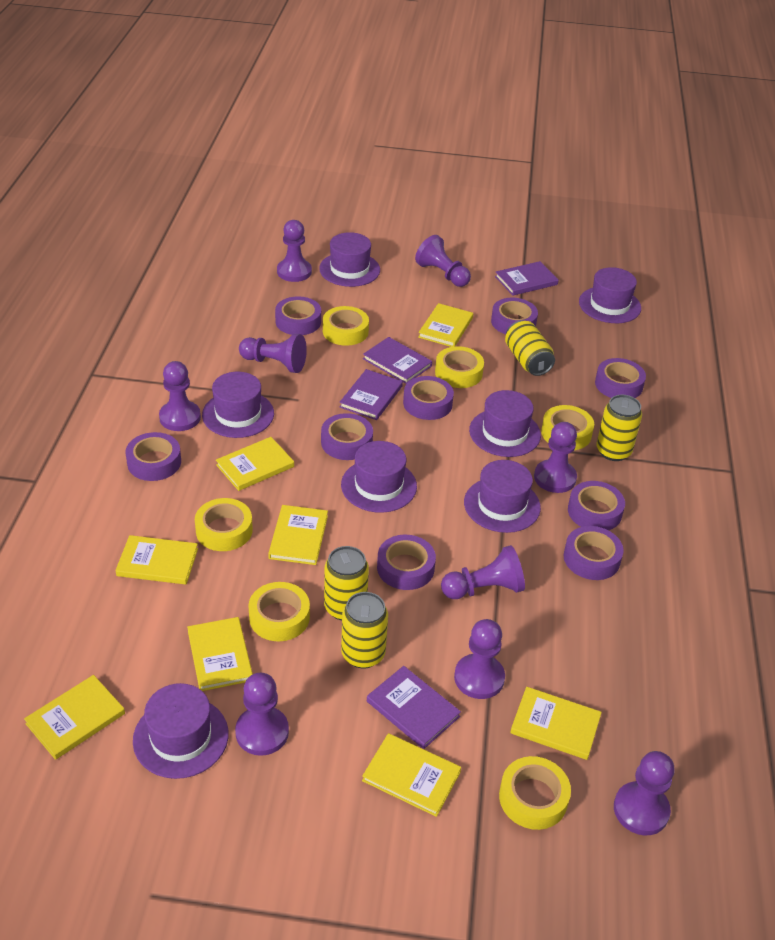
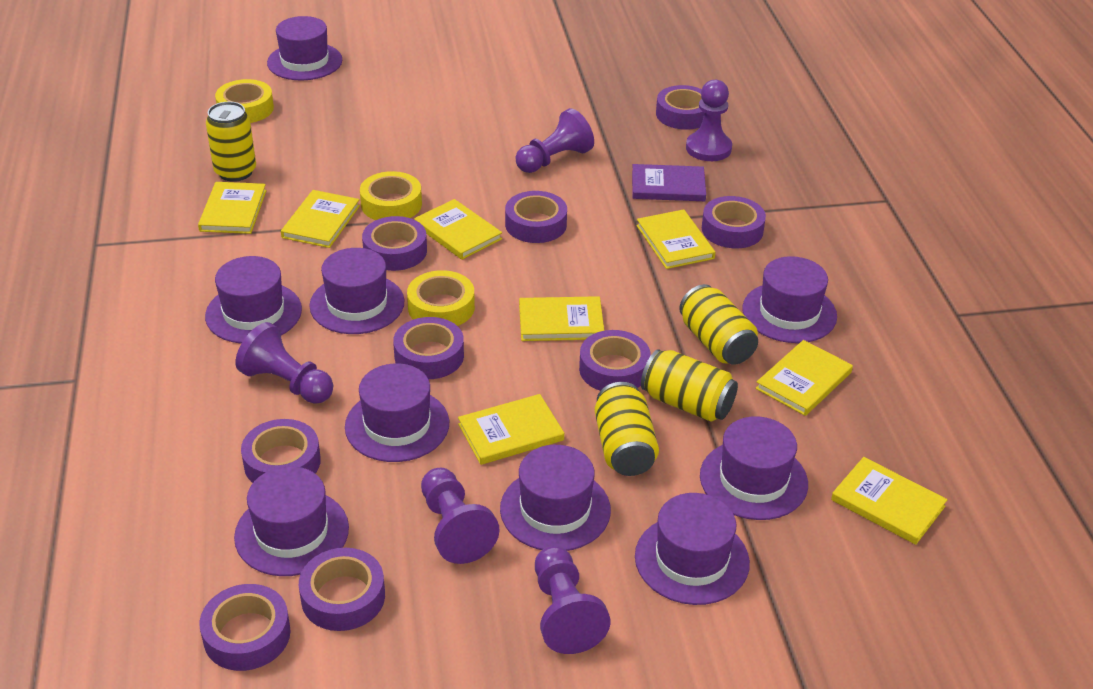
purple book: 4 -> 1
purple hat: 7 -> 9
purple pawn: 9 -> 5
yellow tape: 6 -> 3

